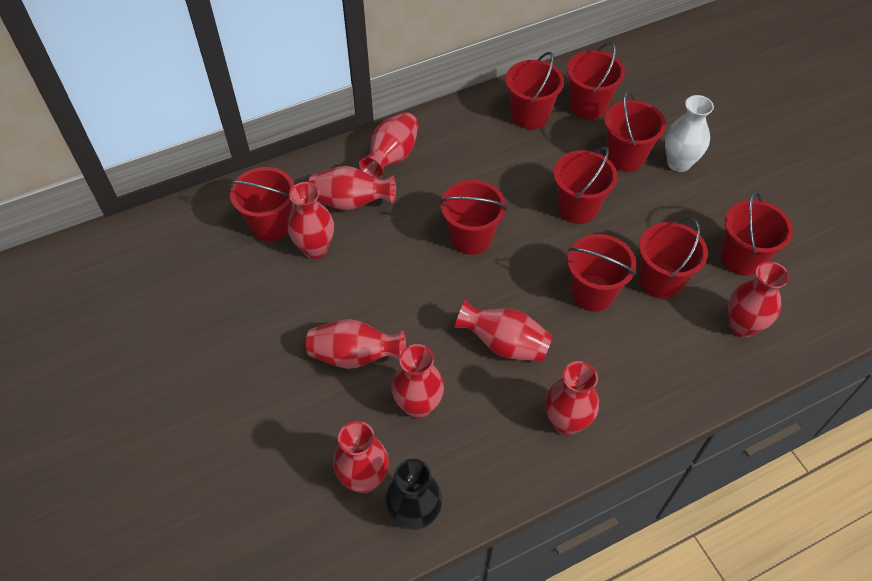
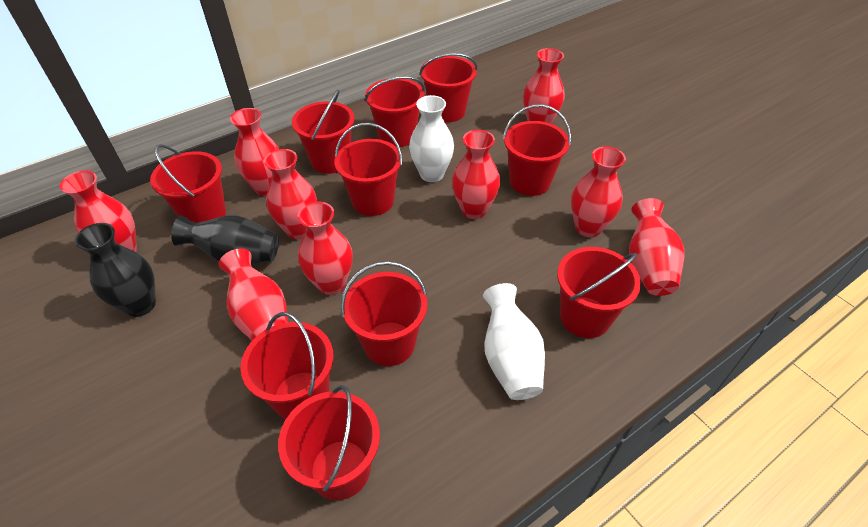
black vase: 1 -> 2
red bucket: 9 -> 10
white vase: 1 -> 2

